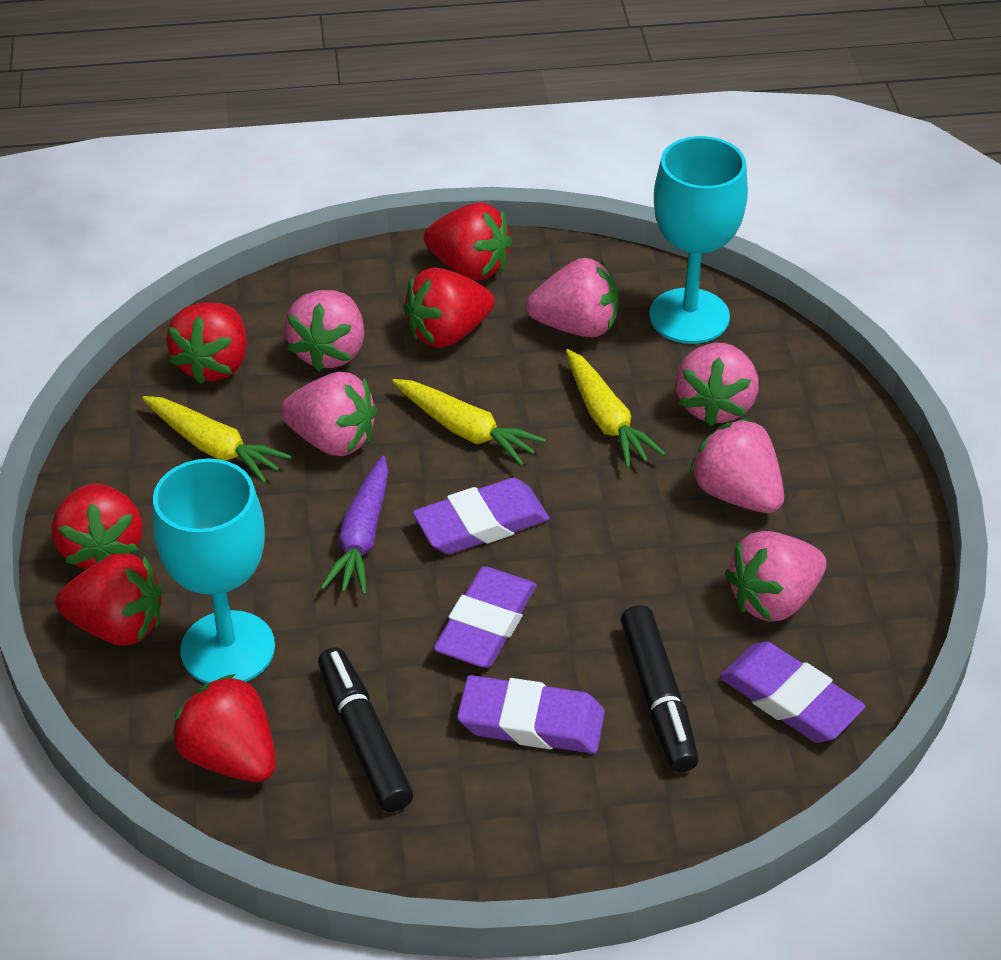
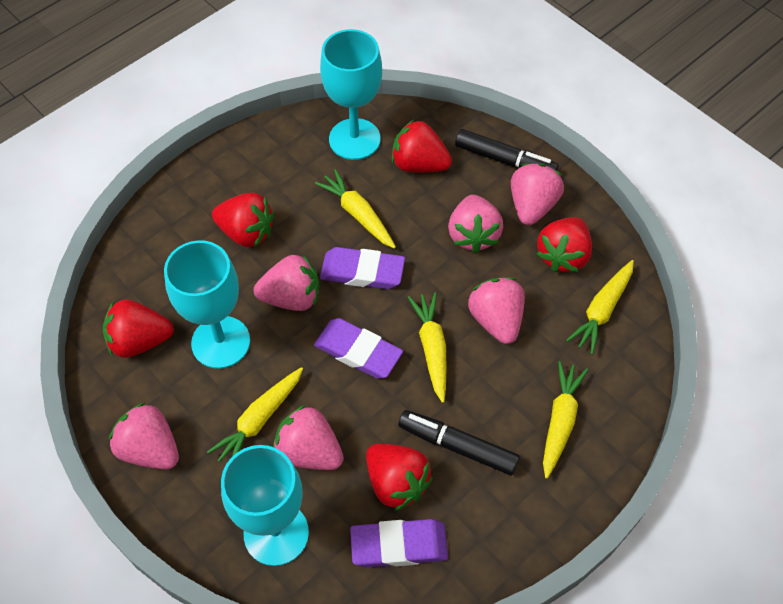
purple carrot: 1 -> 0
purple eraser: 4 -> 3
red strawberry: 6 -> 5
turquoise goblet: 2 -> 3
yellow carrot: 3 -> 5

